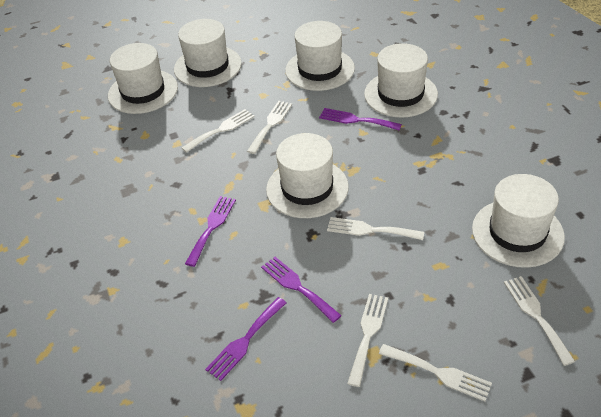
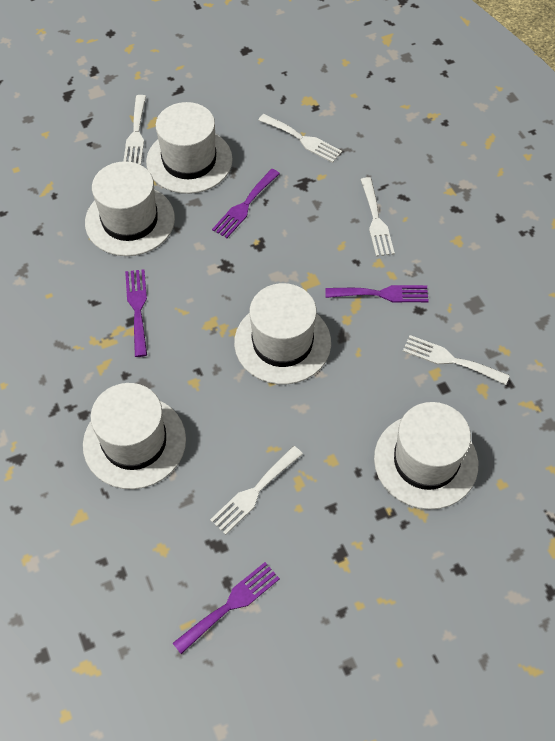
white fork: 6 -> 5
white hat: 6 -> 5

